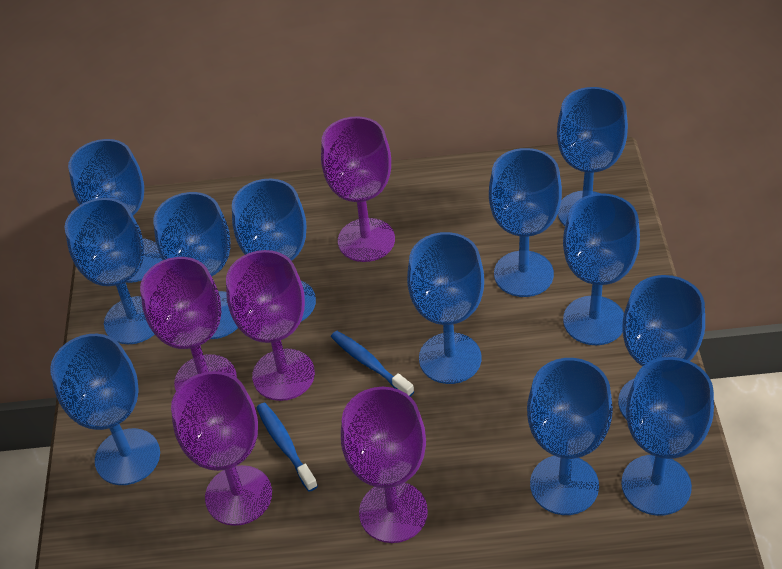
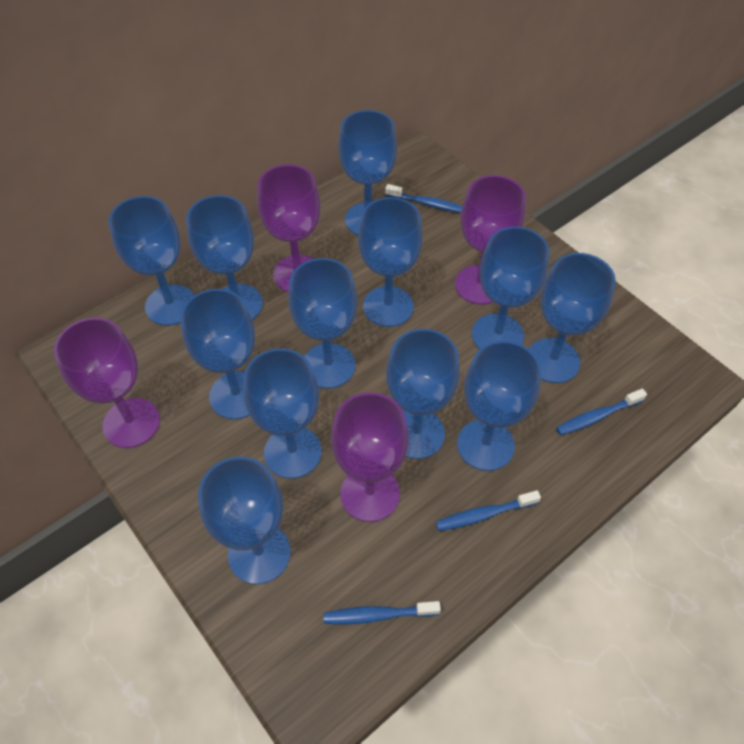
blue toothbrush: 2 -> 4
purple goblet: 5 -> 4

